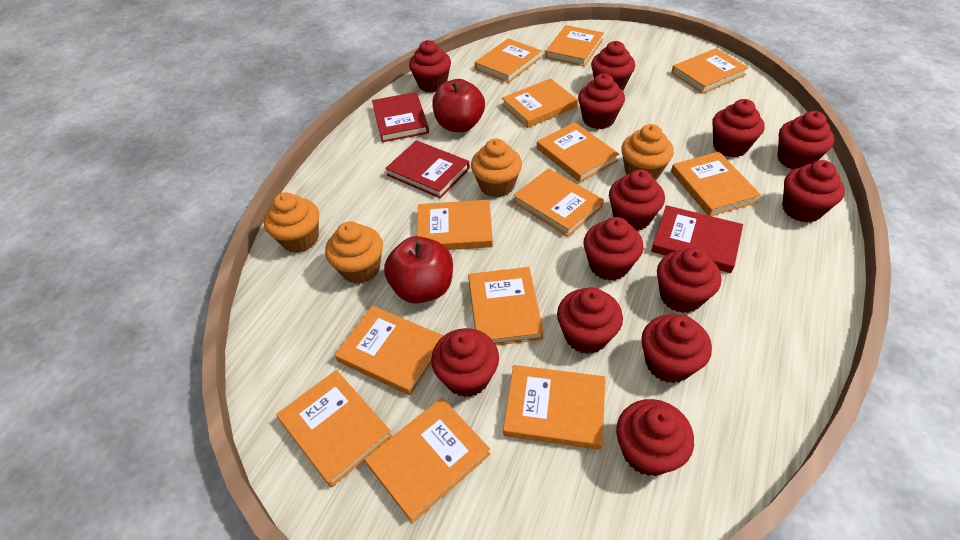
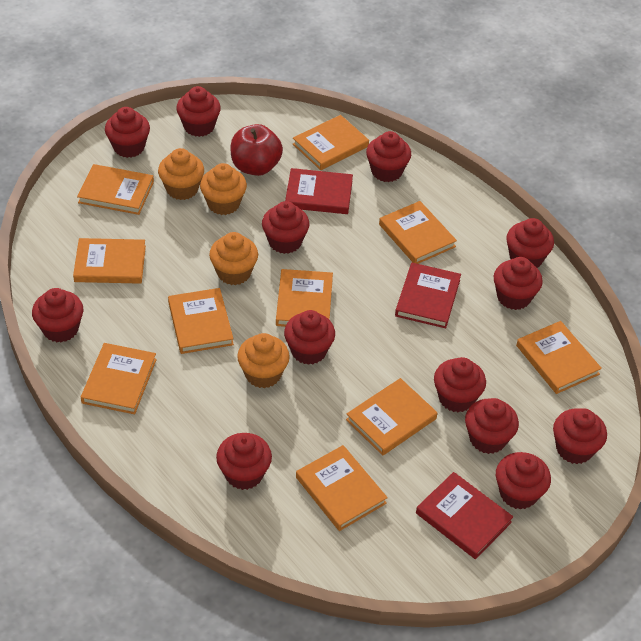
orange book: 13 -> 10
red apple: 2 -> 1

